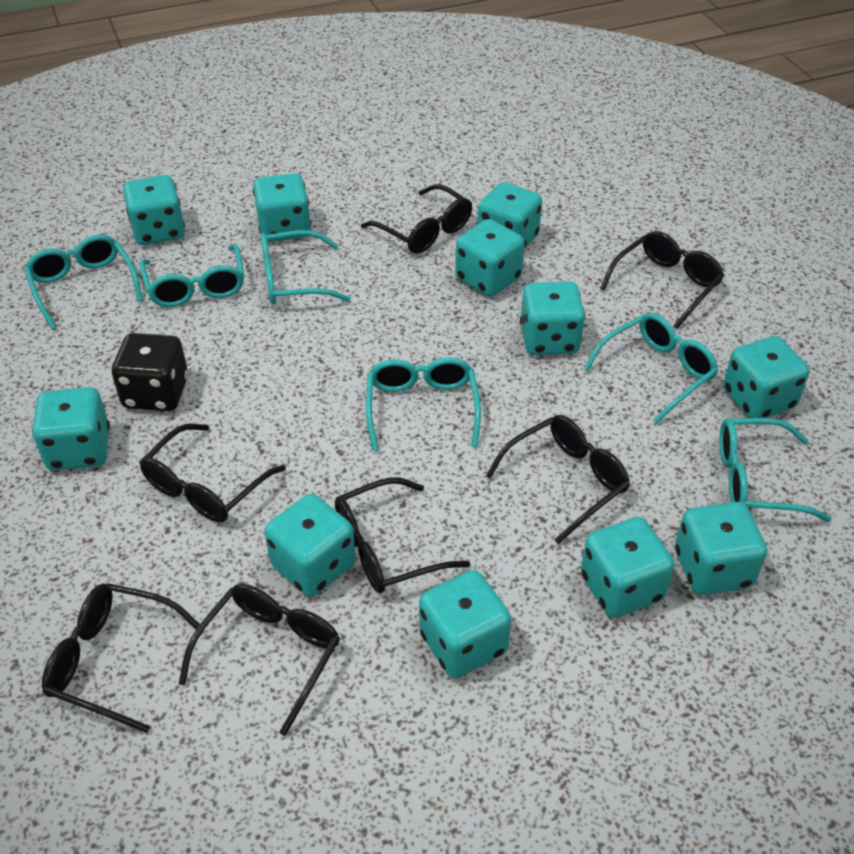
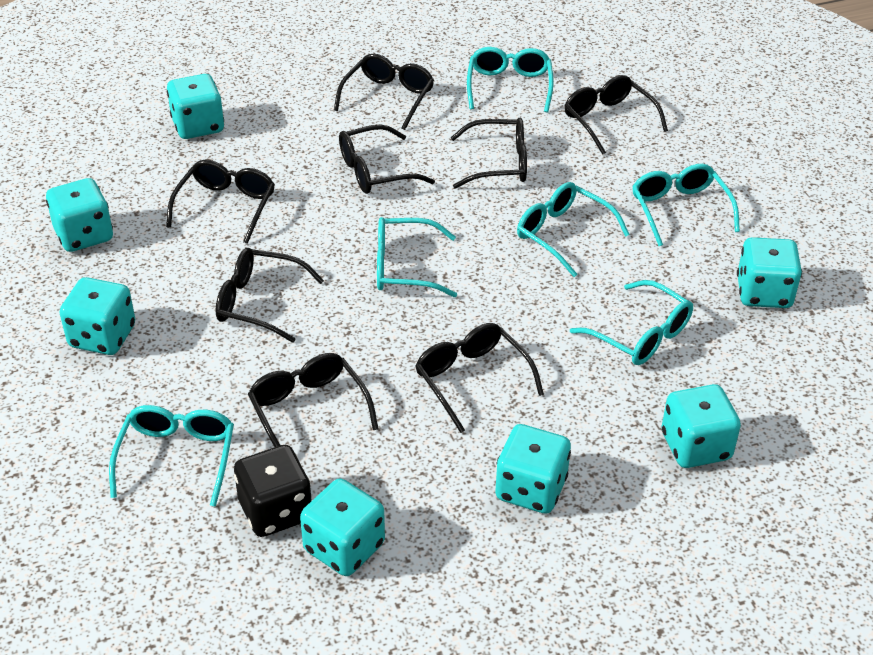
black glasses: 7 -> 8
turquoise dice: 11 -> 7

